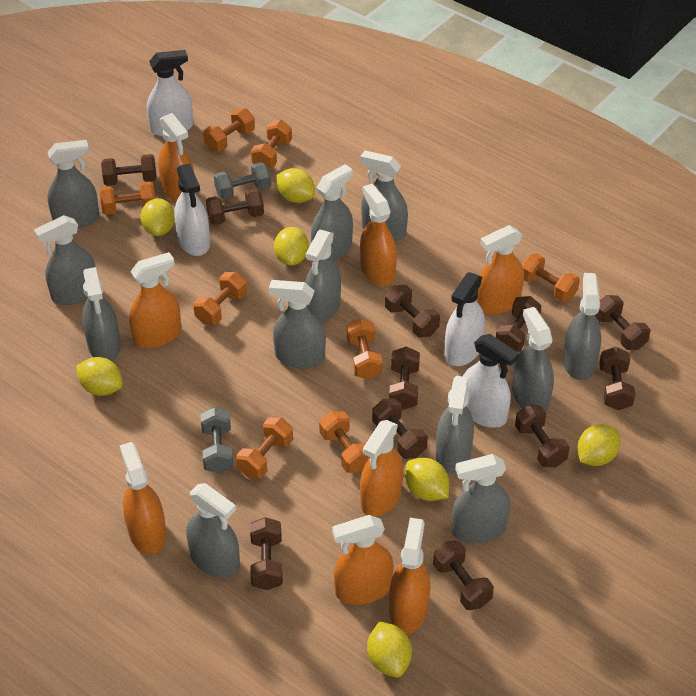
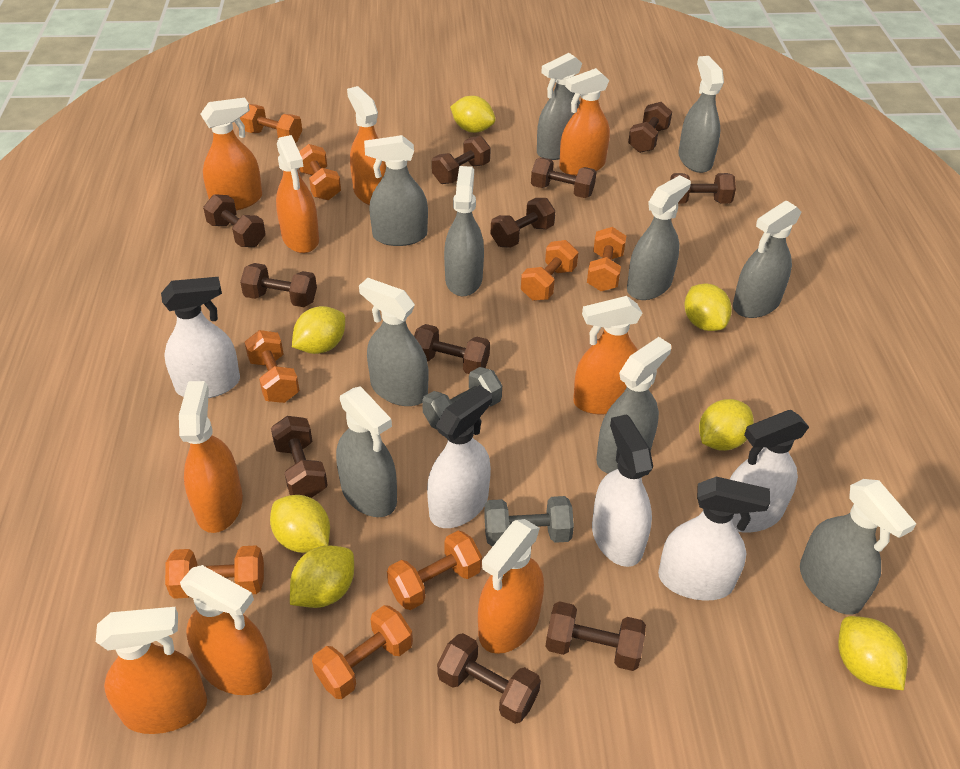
grey spray bottle: 12 -> 10
orange spray bottle: 8 -> 9
white spray bottle: 4 -> 5

